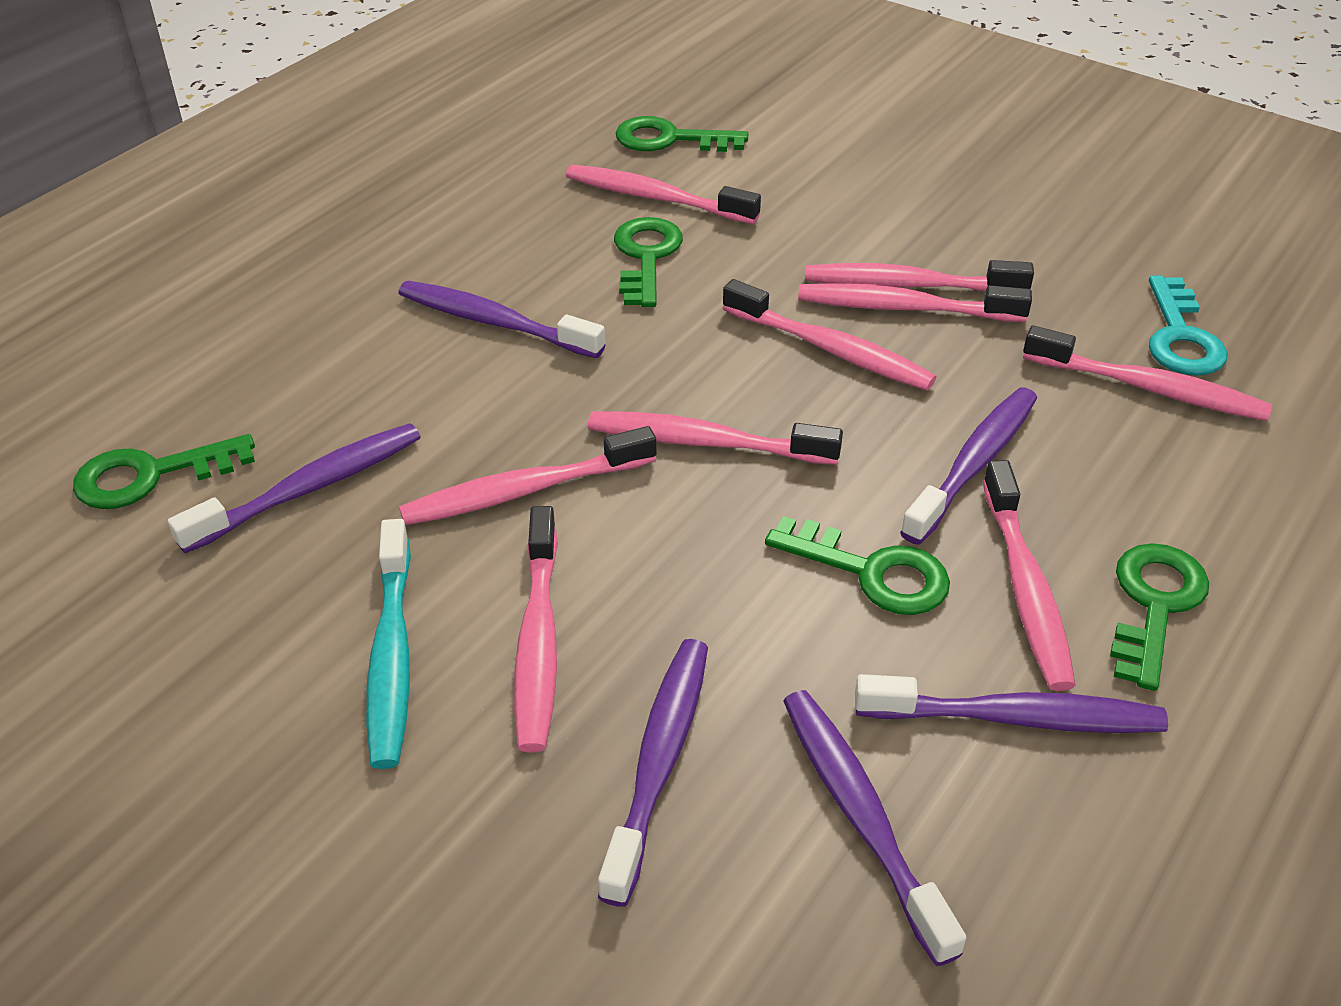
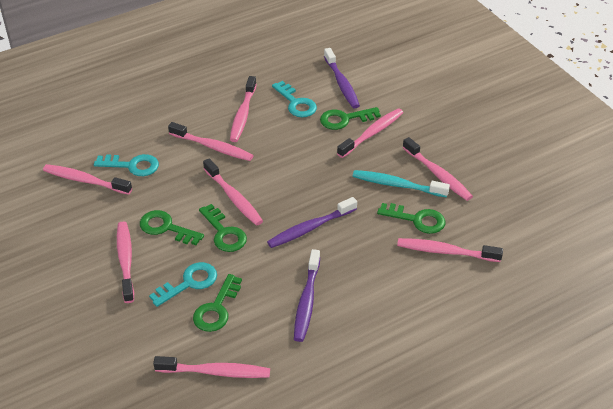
purple toothbrush: 6 -> 3
turquoise key: 1 -> 3

